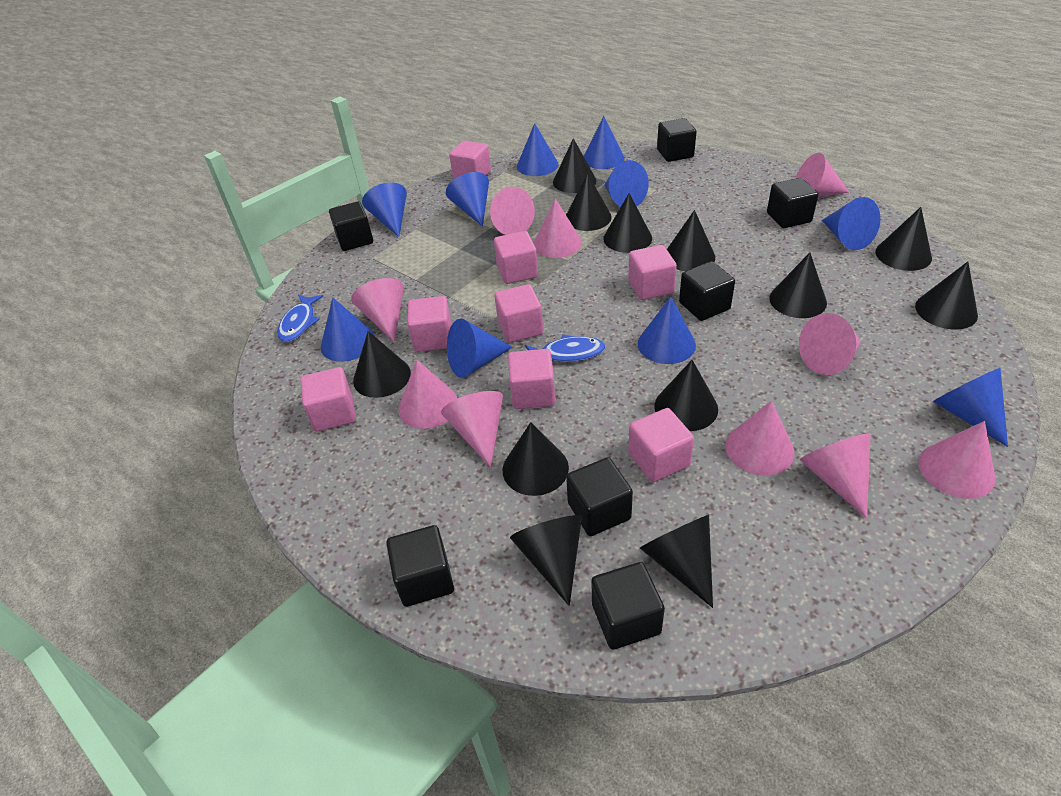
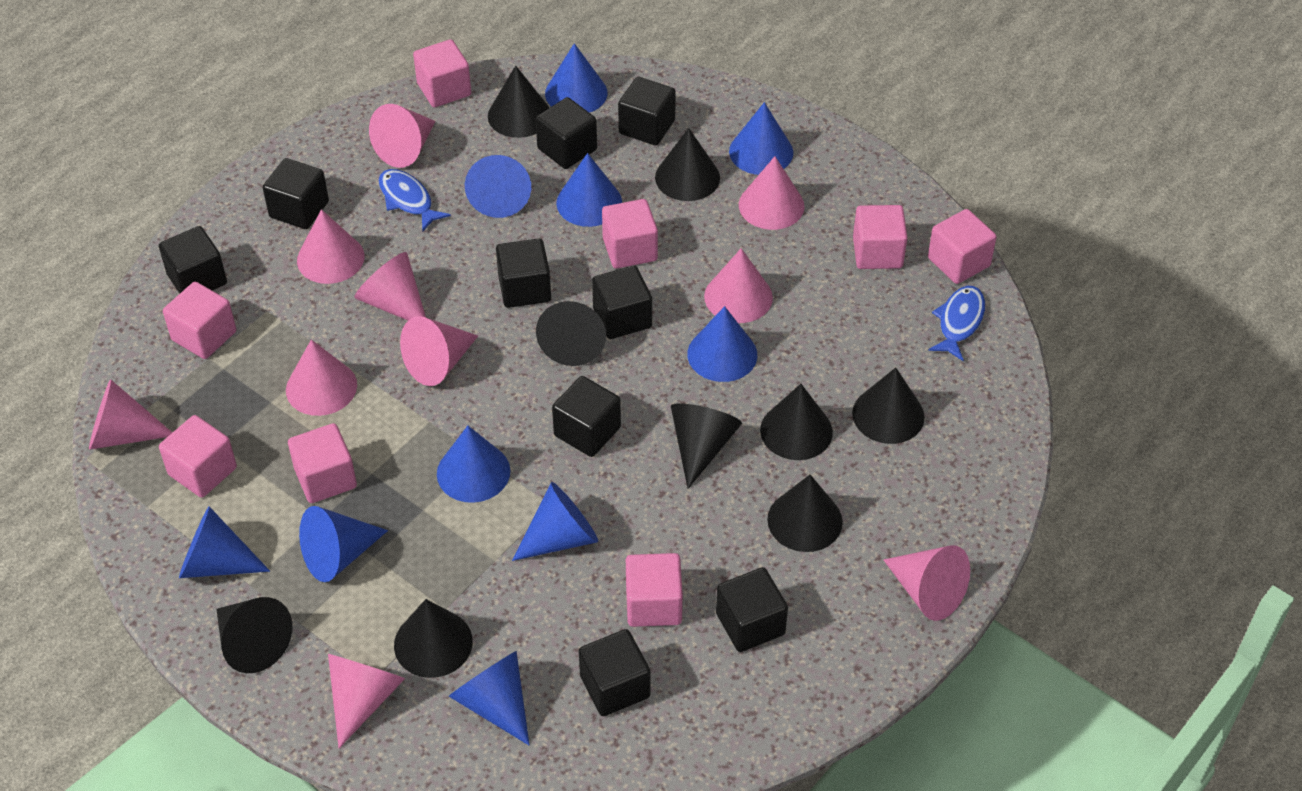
black cone: 12 -> 9
black cube: 7 -> 9

